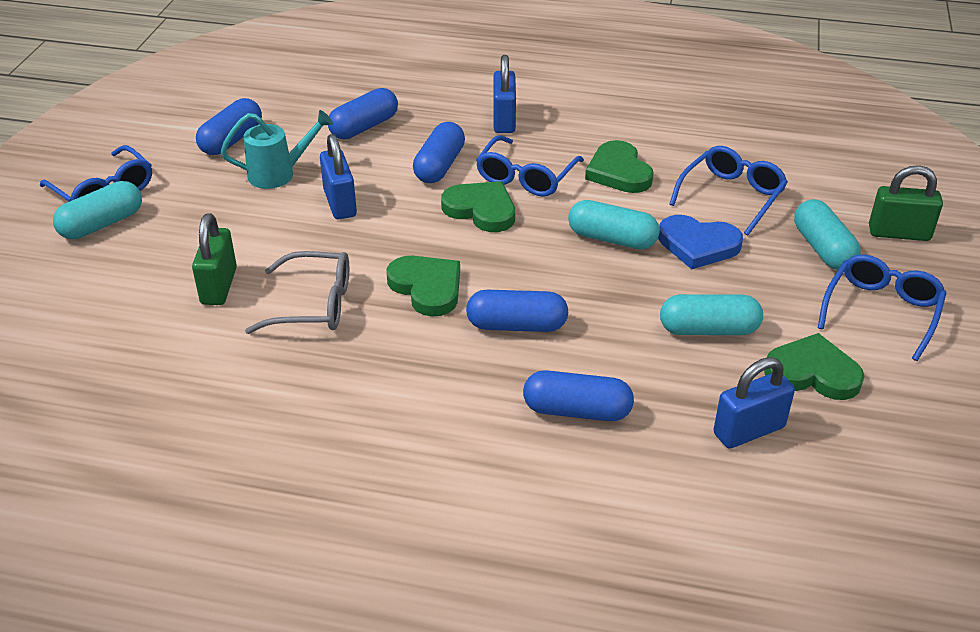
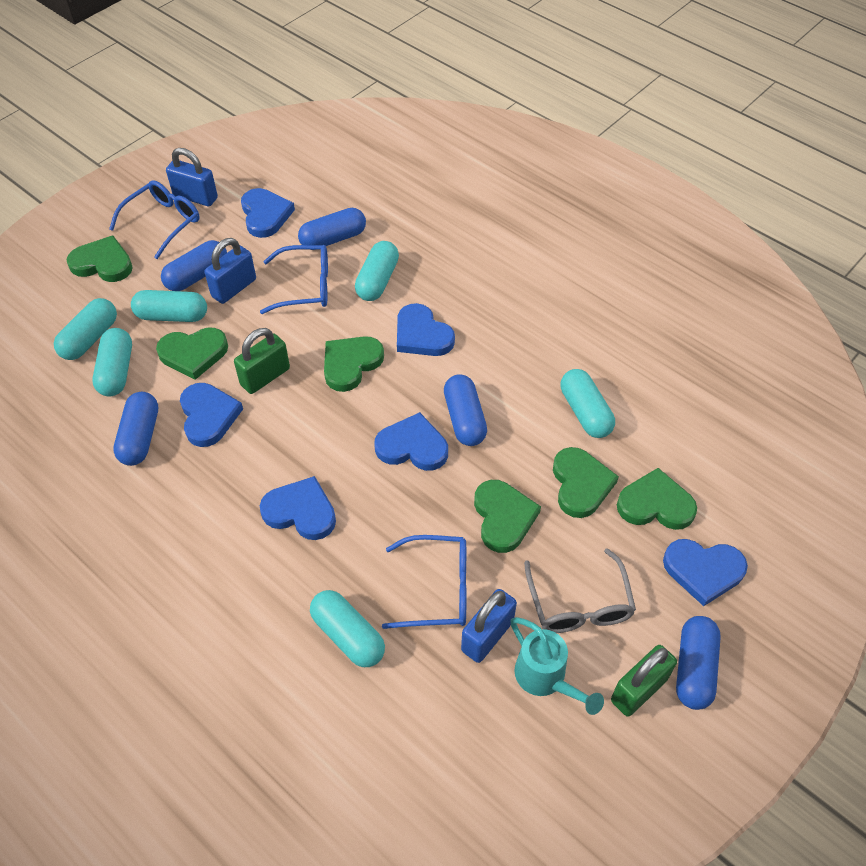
blue glasses: 4 -> 3
blue heart: 1 -> 6
green heart: 4 -> 6
turquoise capsule: 4 -> 6

